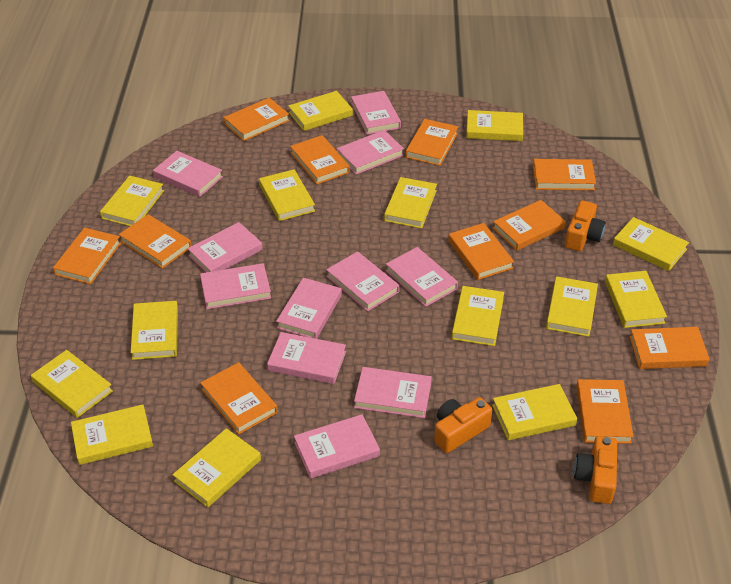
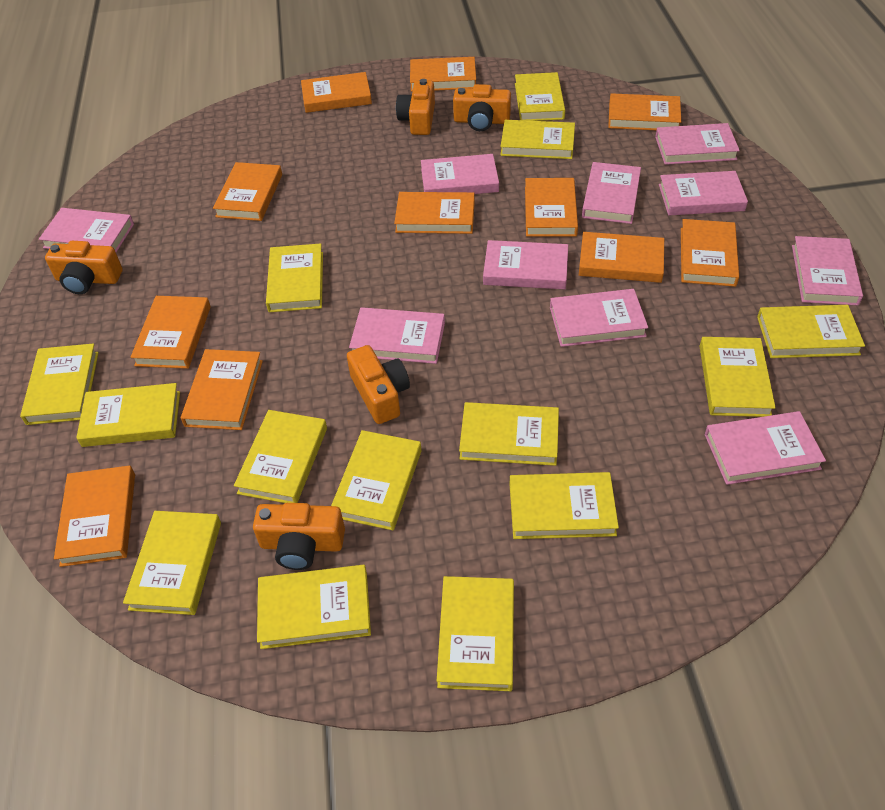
orange camera: 3 -> 5
pink book: 11 -> 10

